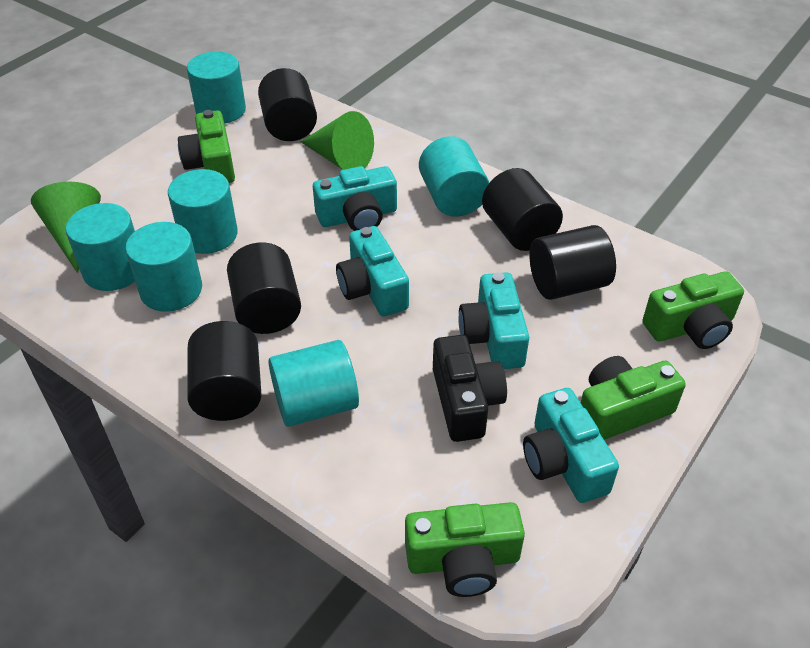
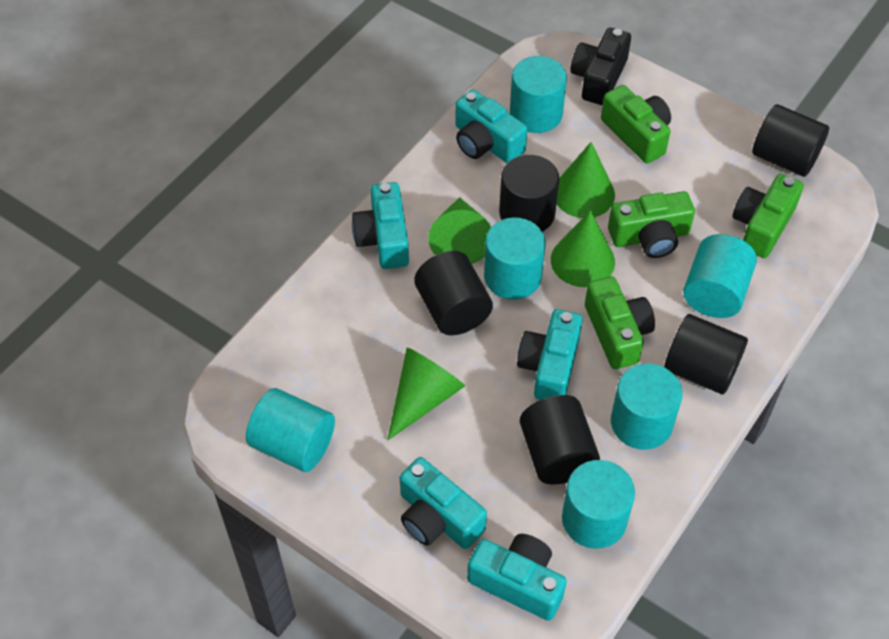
green cone: 2 -> 4
turquoise camera: 4 -> 5

